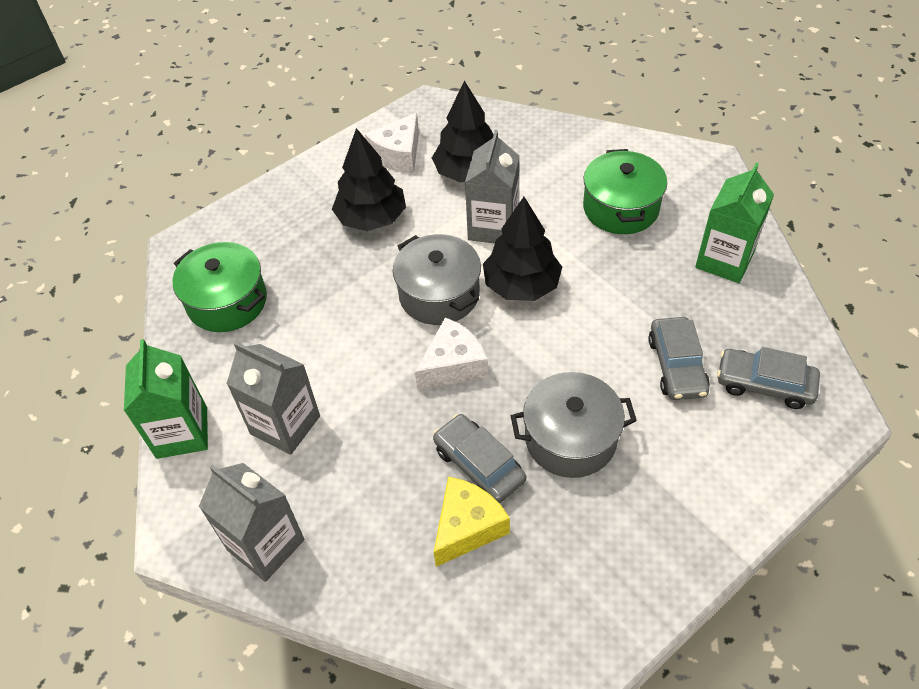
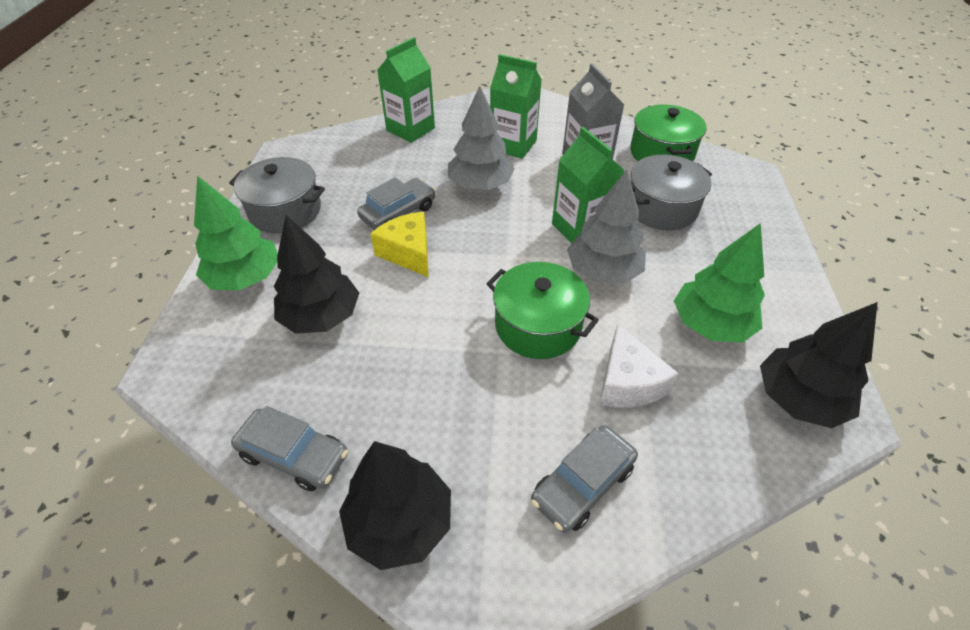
green carton: 2 -> 3
green tree: 0 -> 2
grey carton: 3 -> 1
grey tree: 0 -> 2
white cheese: 2 -> 1

